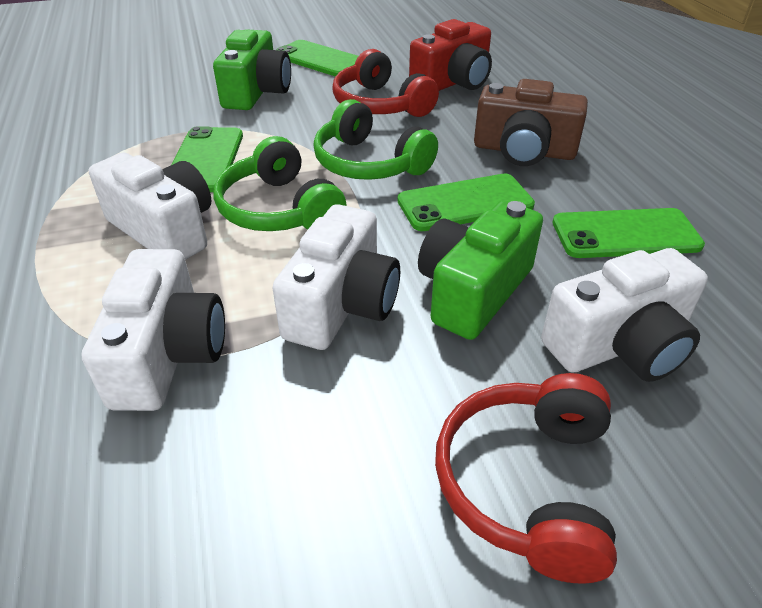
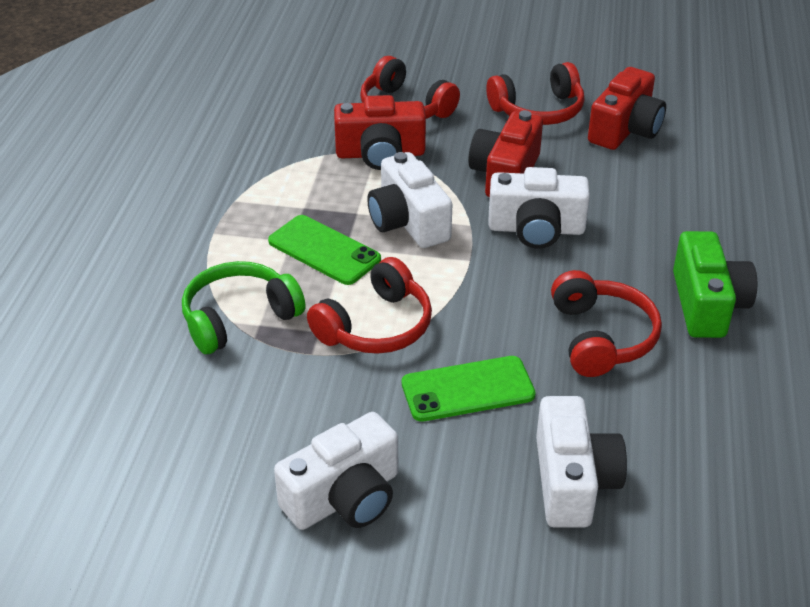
brown camera: 1 -> 0
green camera: 2 -> 1
green headphones: 2 -> 1
green phone: 4 -> 2
red camera: 1 -> 3
red headphones: 2 -> 4

